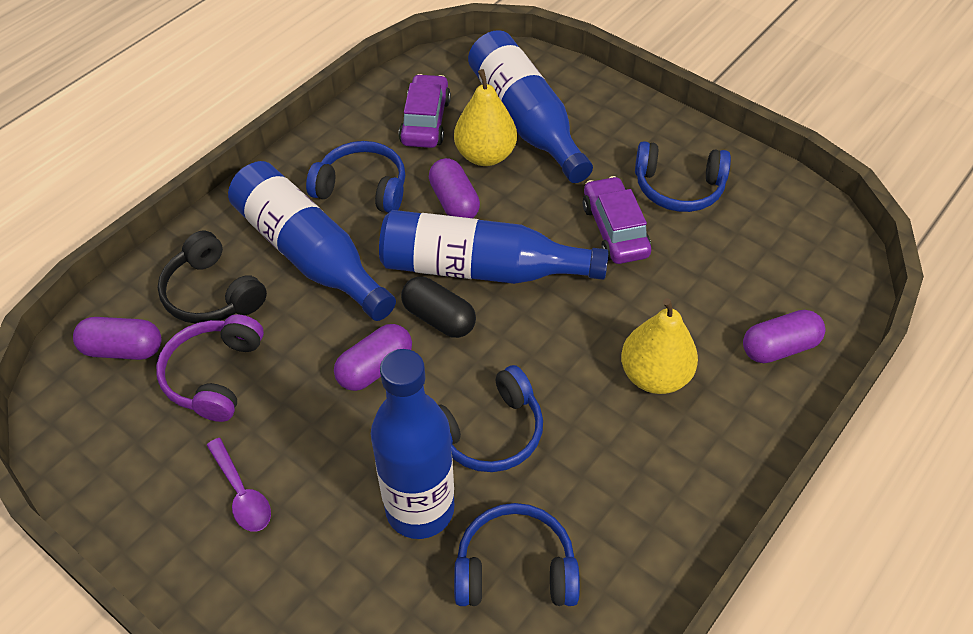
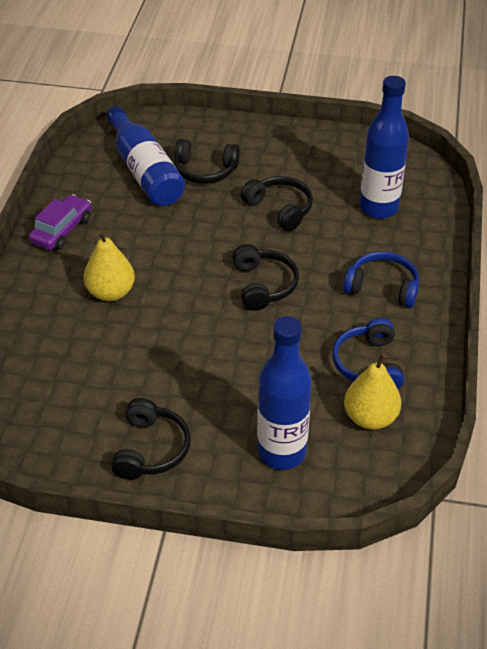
black capsule: 1 -> 0
black headphones: 1 -> 4
blue bottle: 4 -> 3
blue headphones: 4 -> 2
purple capsule: 4 -> 0
purple car: 2 -> 1
purple headphones: 1 -> 0
purple spoon: 1 -> 0

